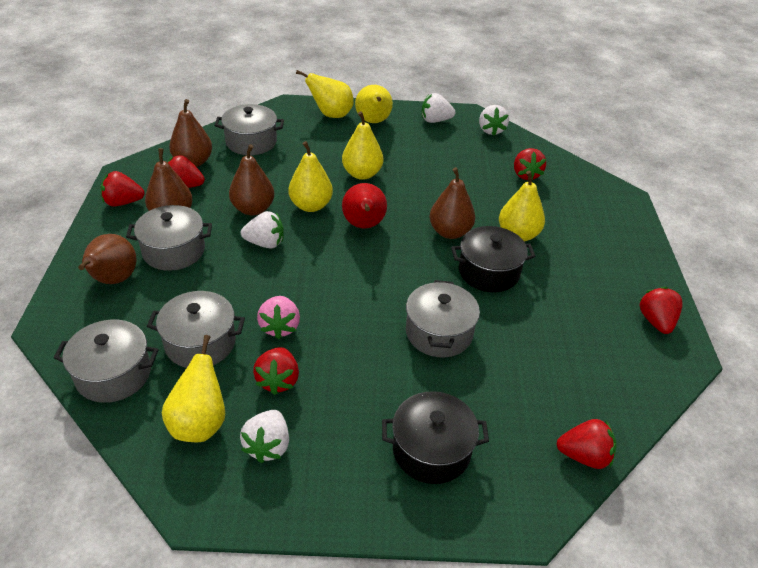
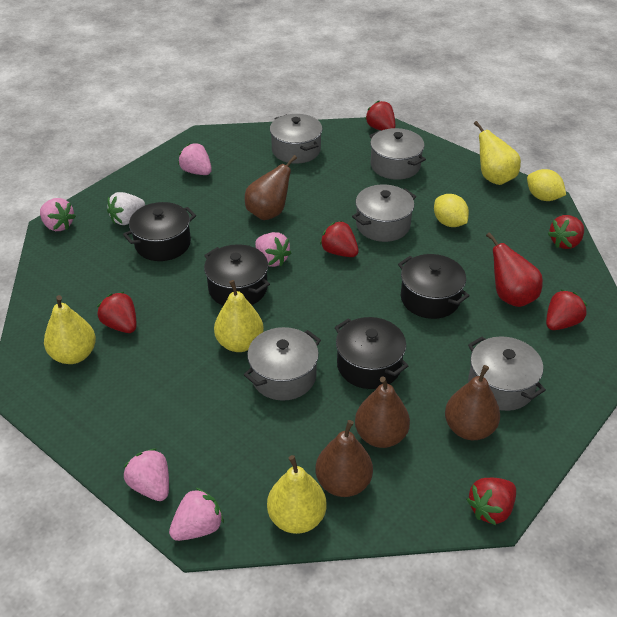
black pot: 2 -> 4
brown pear: 5 -> 4
pink strawberry: 1 -> 5
white strawberry: 4 -> 1
yellow lemon: 0 -> 2
yellow pear: 6 -> 4

